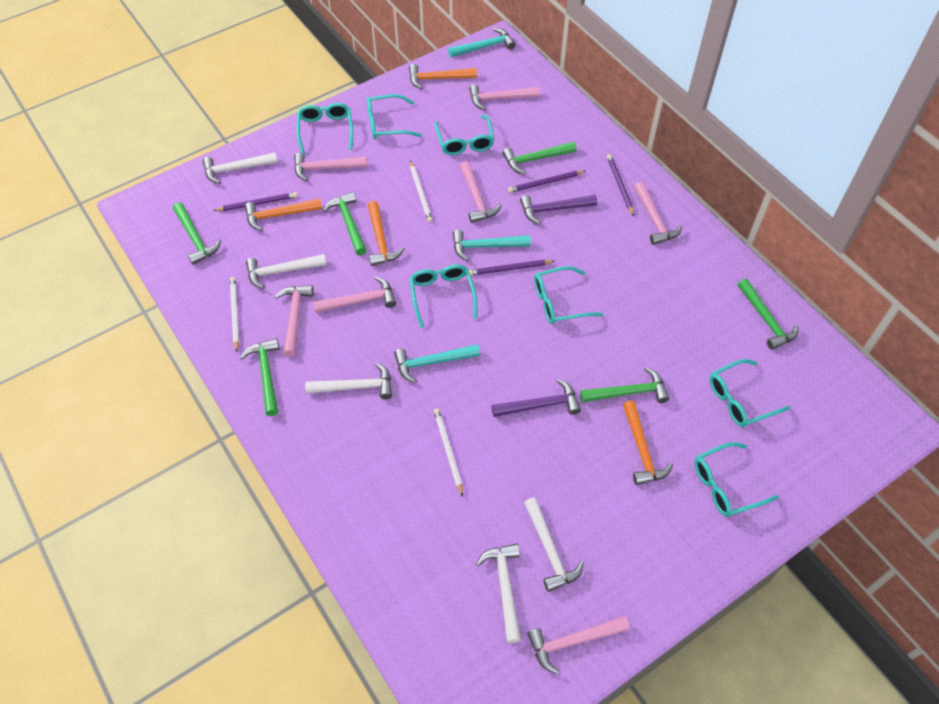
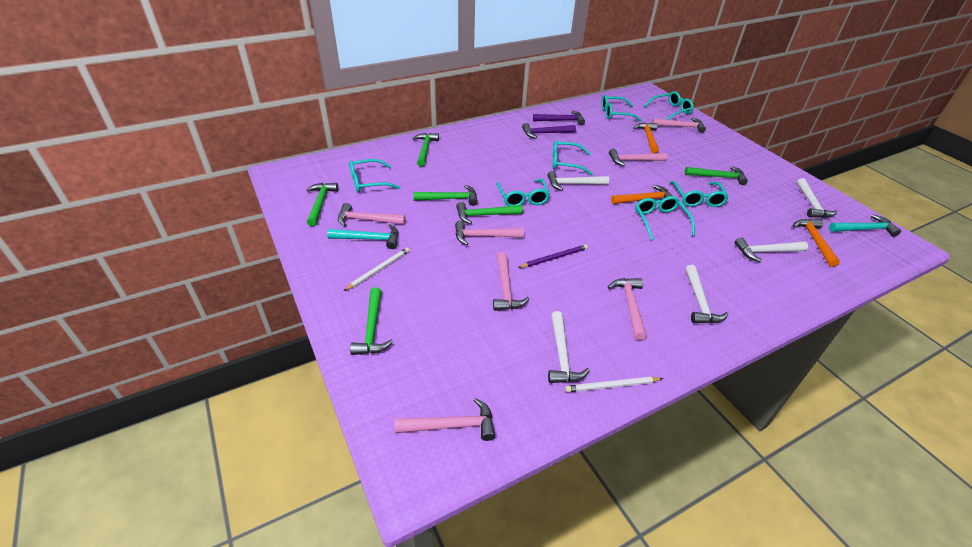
orange hammer: 4 -> 3
purple pencil: 4 -> 1
turquoise hammer: 3 -> 2
white pencil: 3 -> 2

